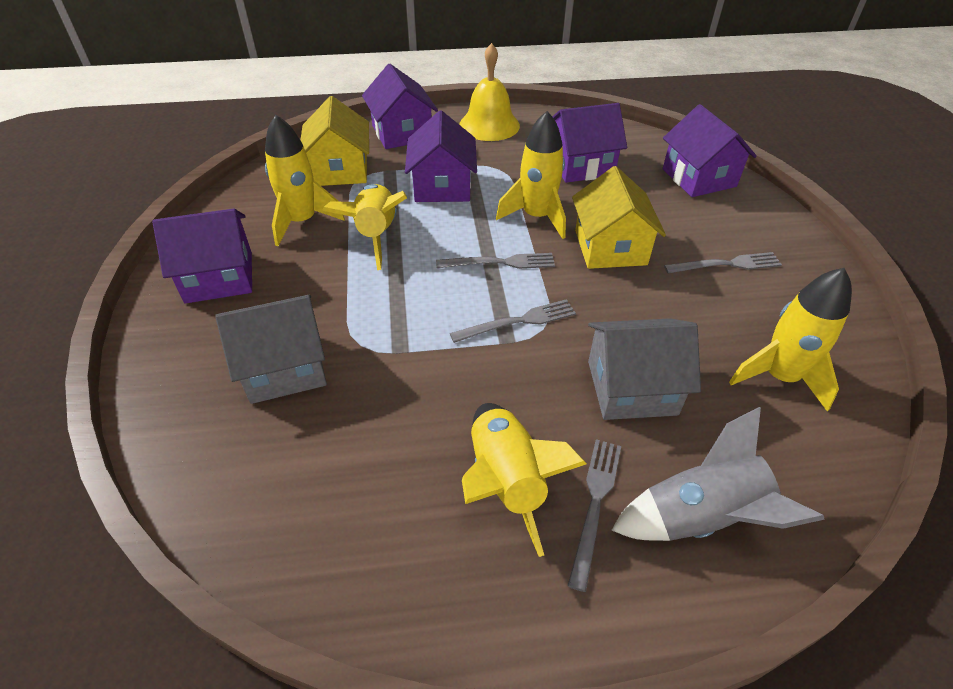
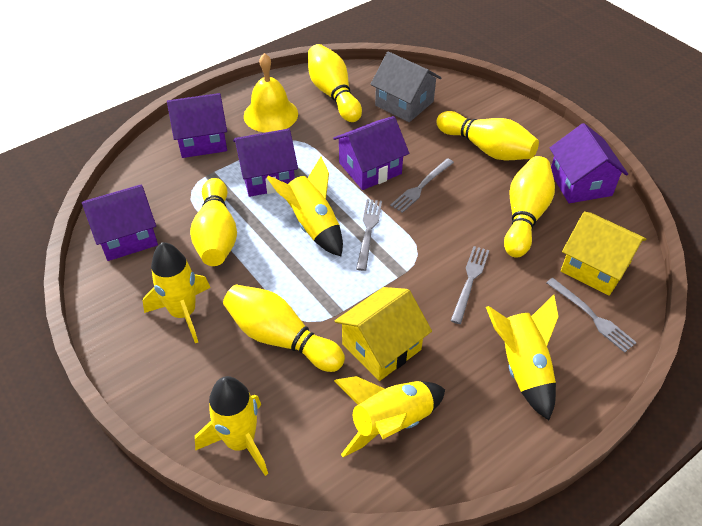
grey house: 2 -> 1
grey rocket: 1 -> 0
yellow bowling pin: 0 -> 5

